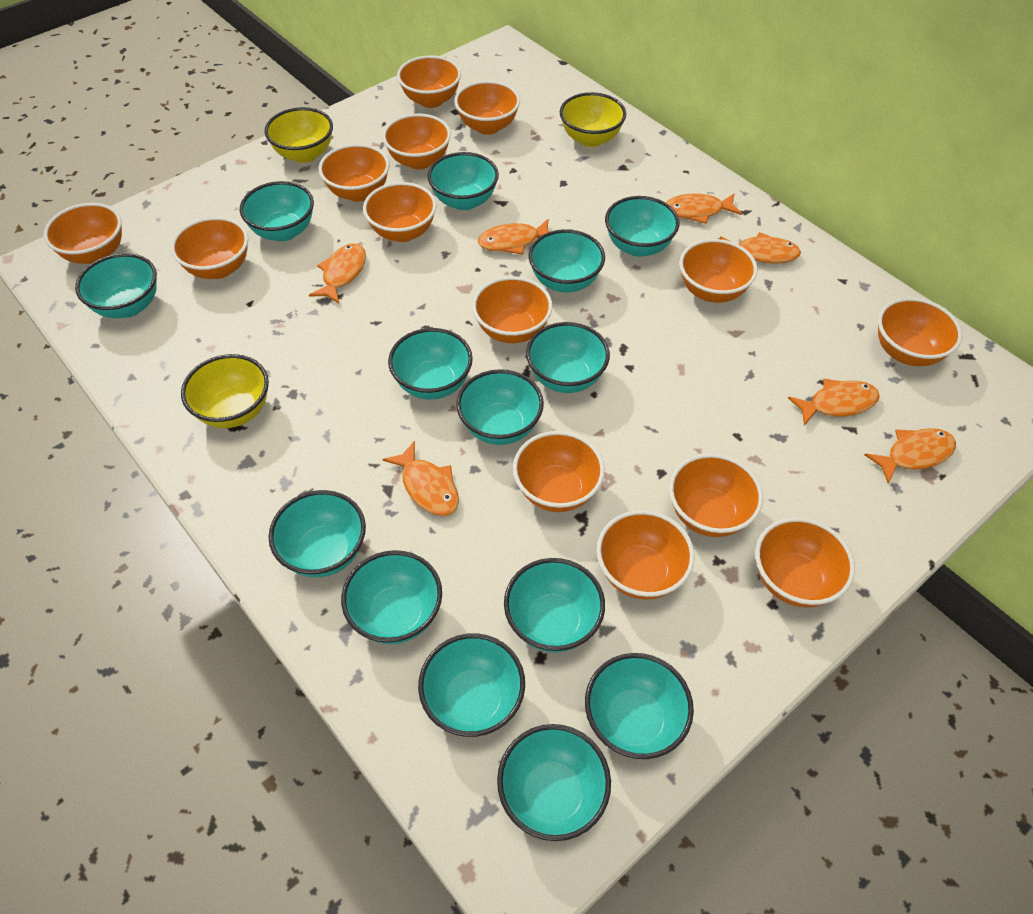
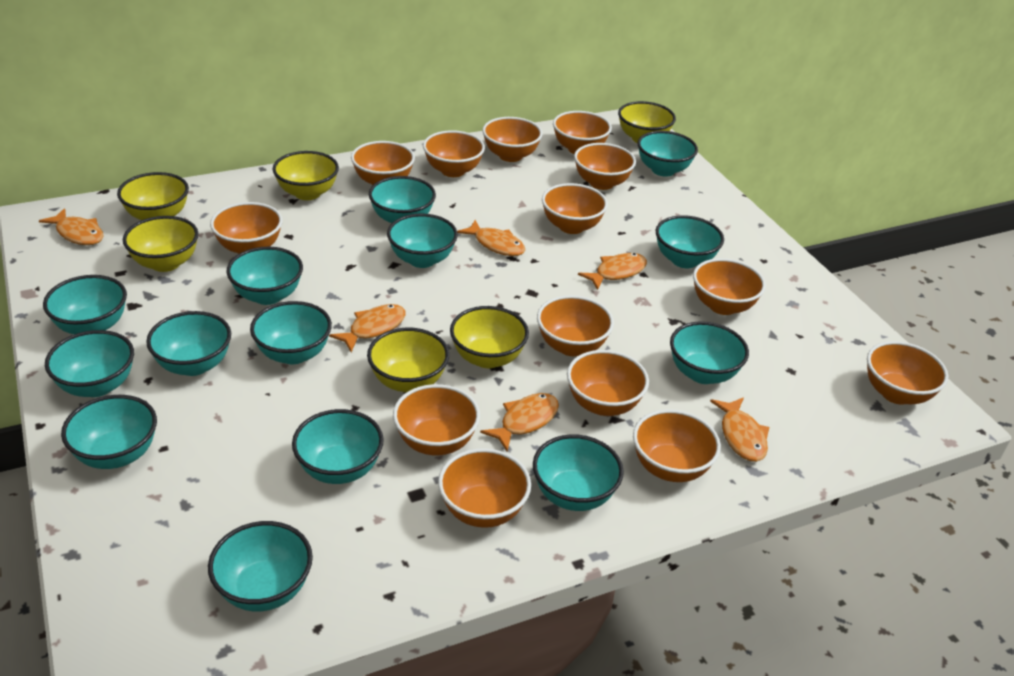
orange fish: 7 -> 6
yellow bowl: 3 -> 6

